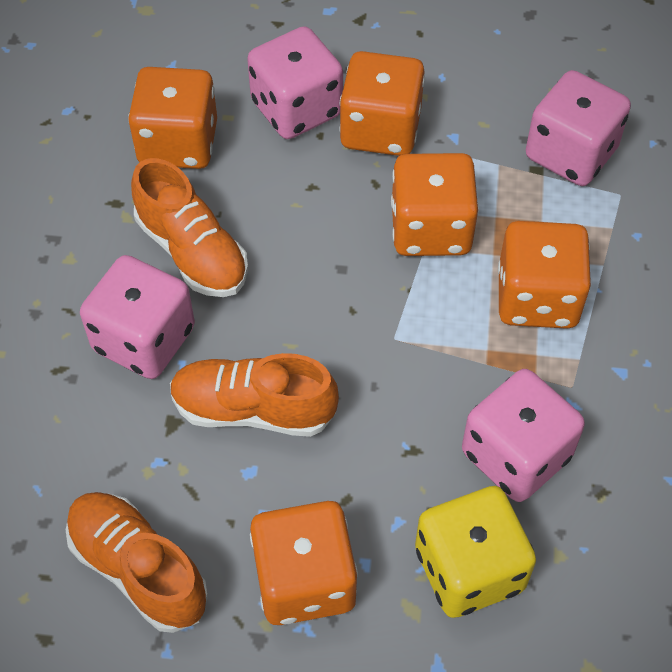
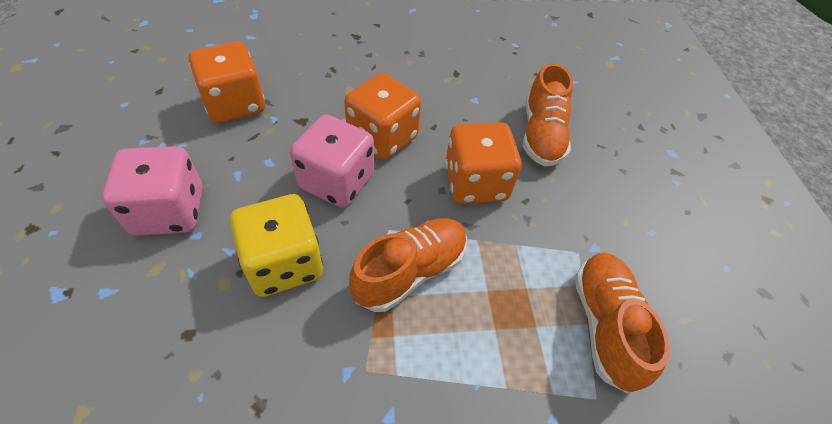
orange dice: 5 -> 3
pink dice: 4 -> 2

